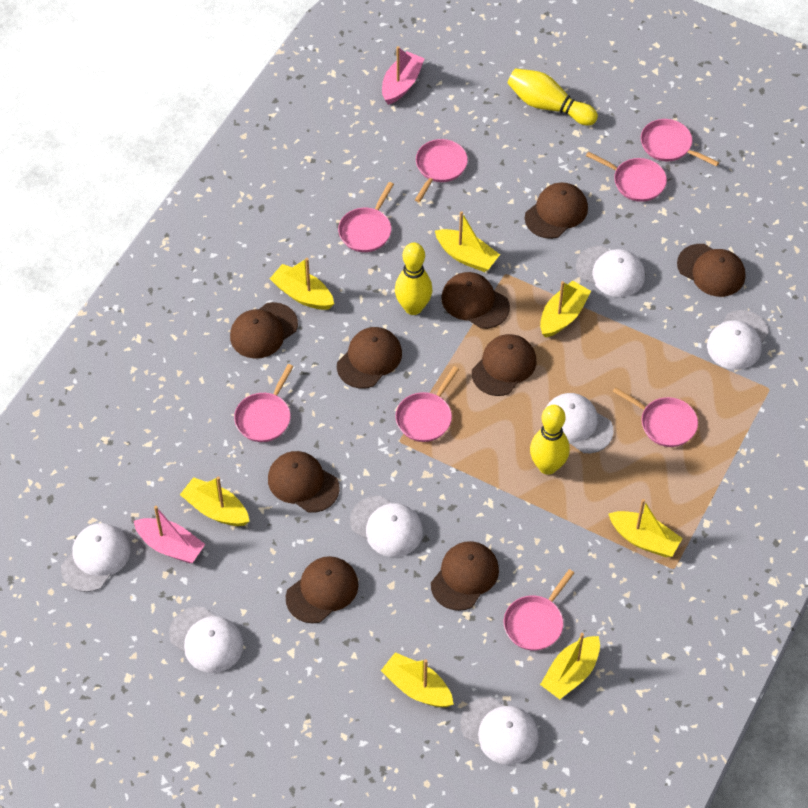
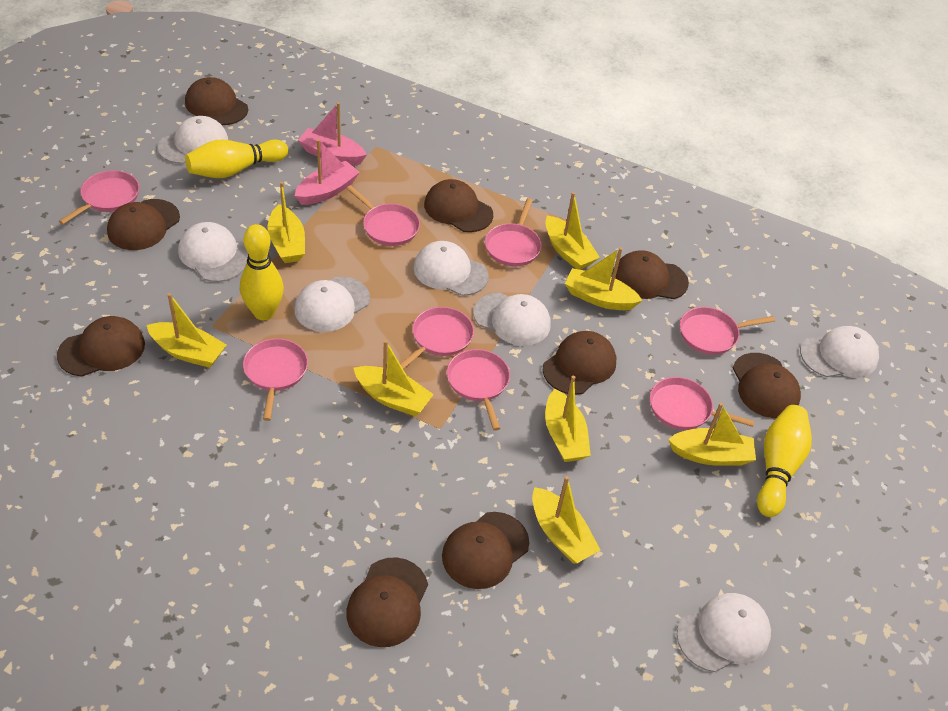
yellow boat: 7 -> 8

